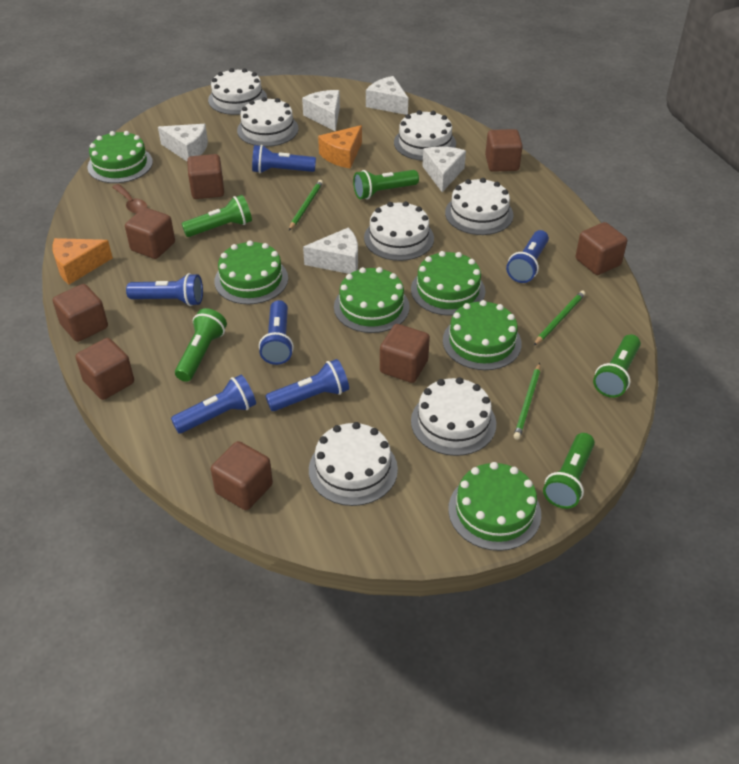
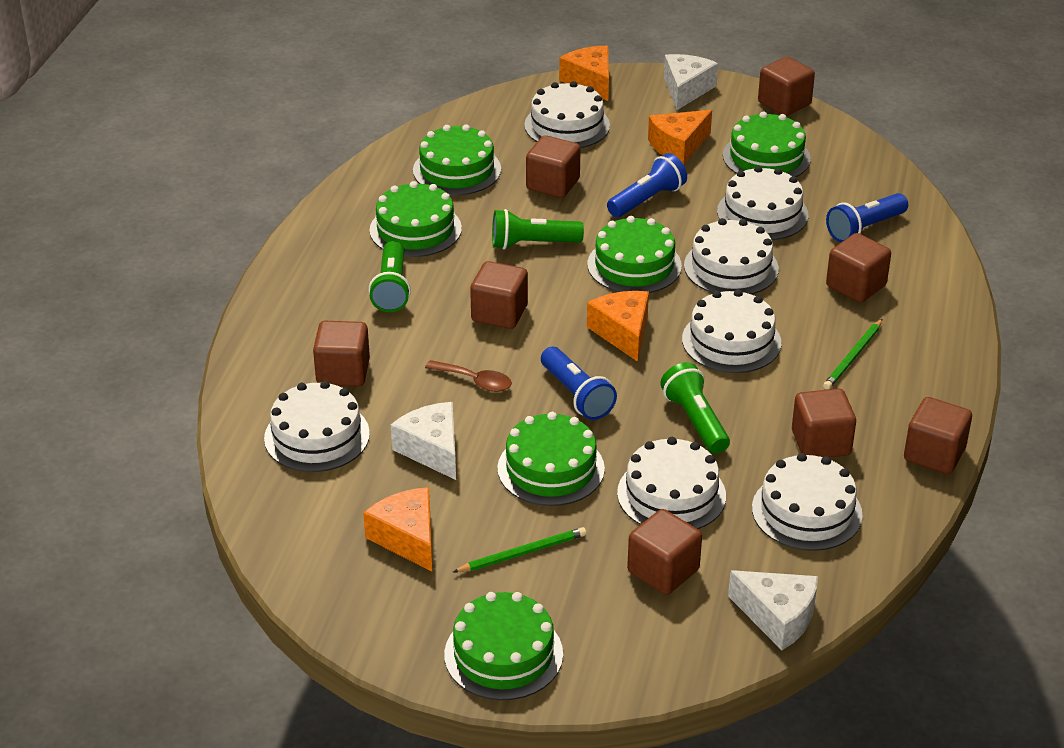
blue flashlight: 6 -> 3
green flashlight: 5 -> 3
green pencil: 3 -> 2
orange cheese: 2 -> 4
white cheese: 5 -> 3

